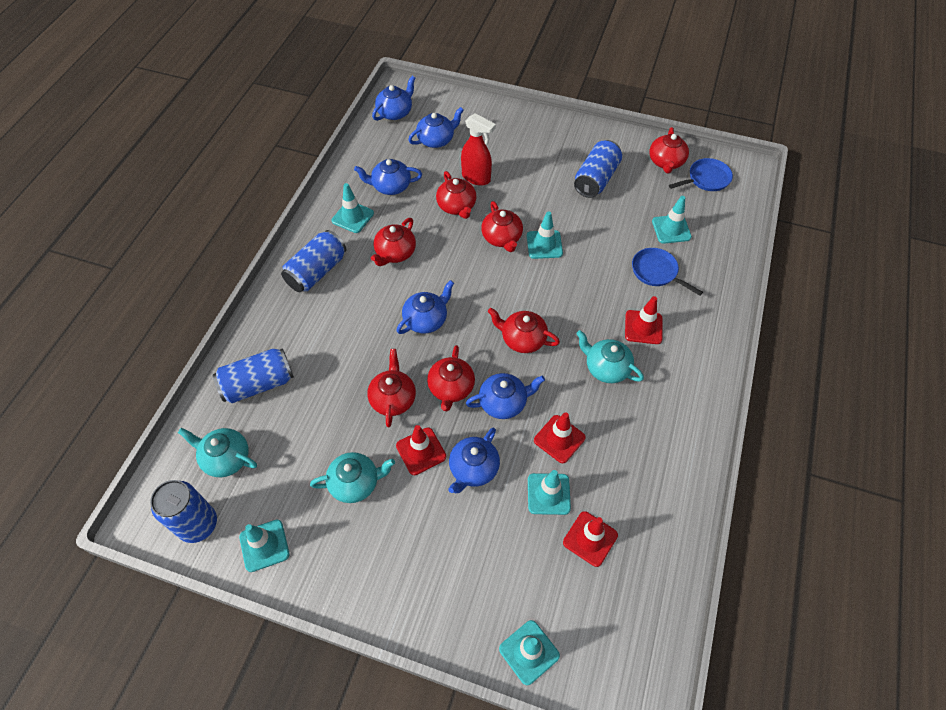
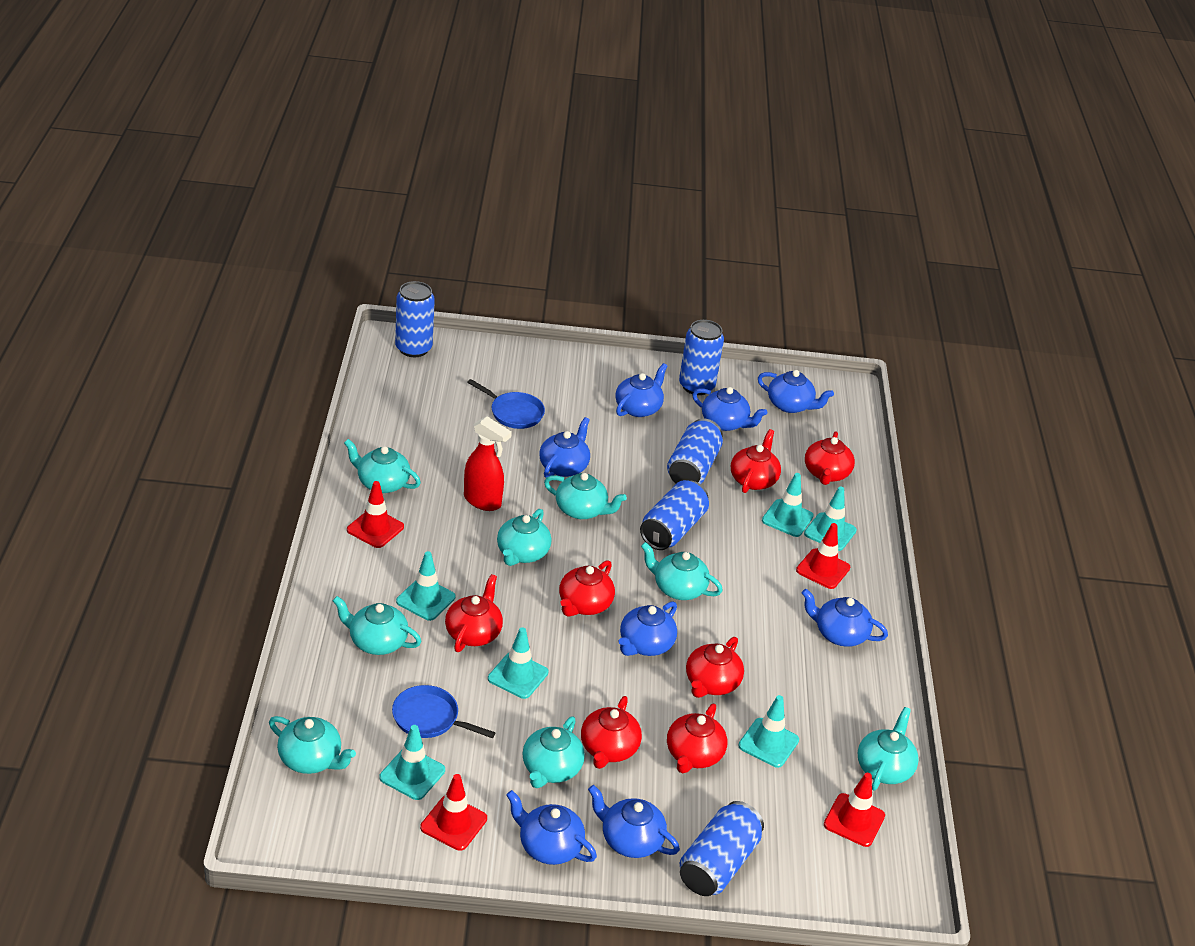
blue can: 4 -> 5
blue teapot: 6 -> 8
turquoise teapot: 3 -> 8

